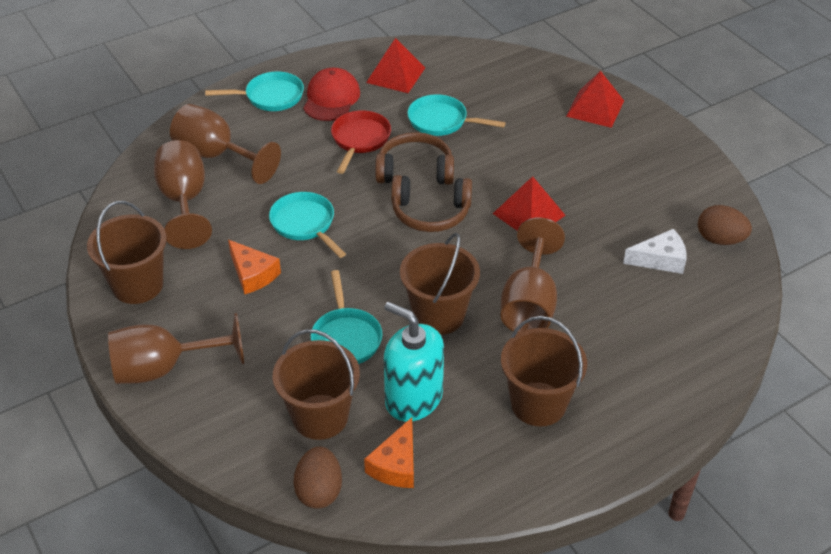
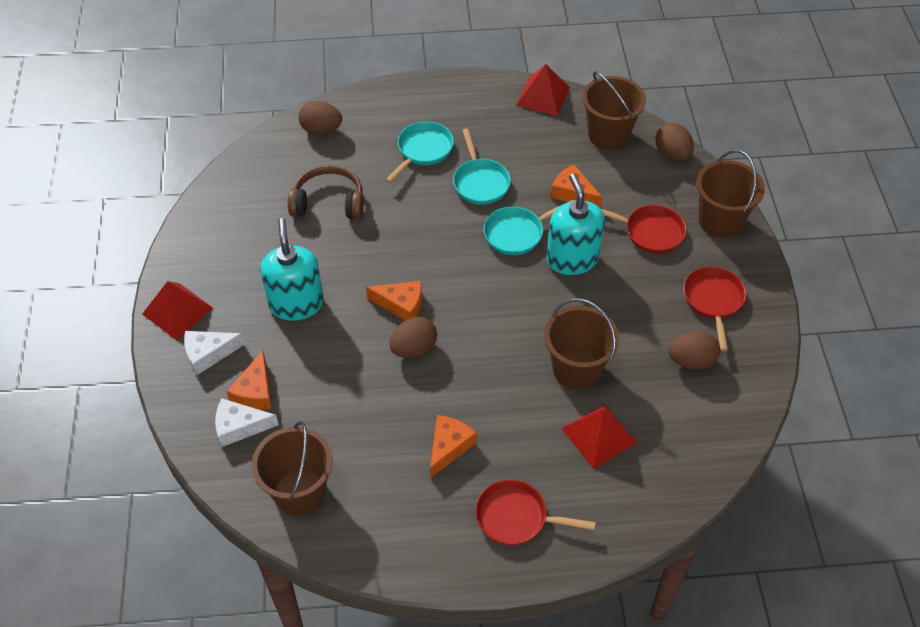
brown egg: 2 -> 4
brown goblet: 4 -> 0
brown headphones: 2 -> 1
orange cheese: 2 -> 4
red cap: 1 -> 0
red pan: 1 -> 3
turquoise pan: 4 -> 3
turquoise soap dispenser: 1 -> 2
white cheese: 1 -> 2

